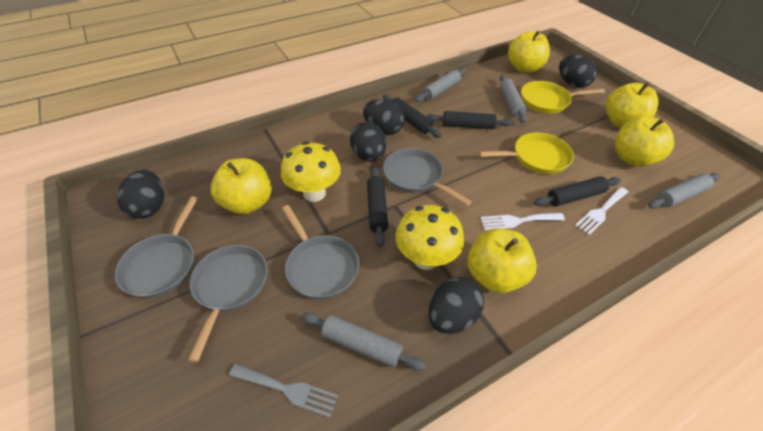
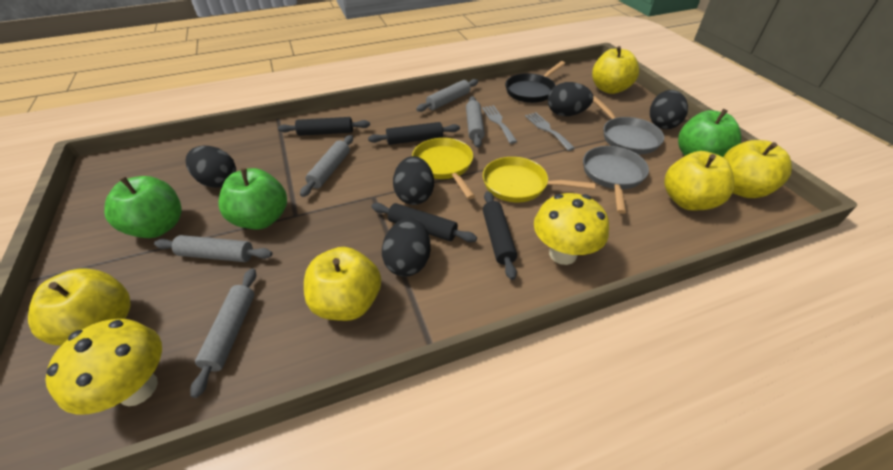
black pan: 0 -> 1
green apple: 0 -> 3
grey fork: 1 -> 2
grey pan: 4 -> 2
grey rolling pin: 4 -> 5
white fork: 2 -> 0

